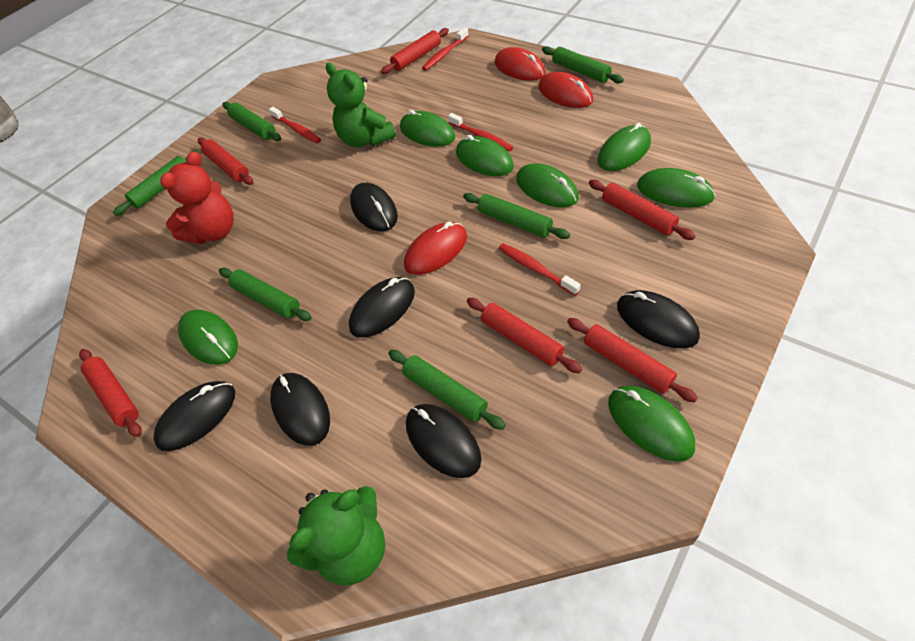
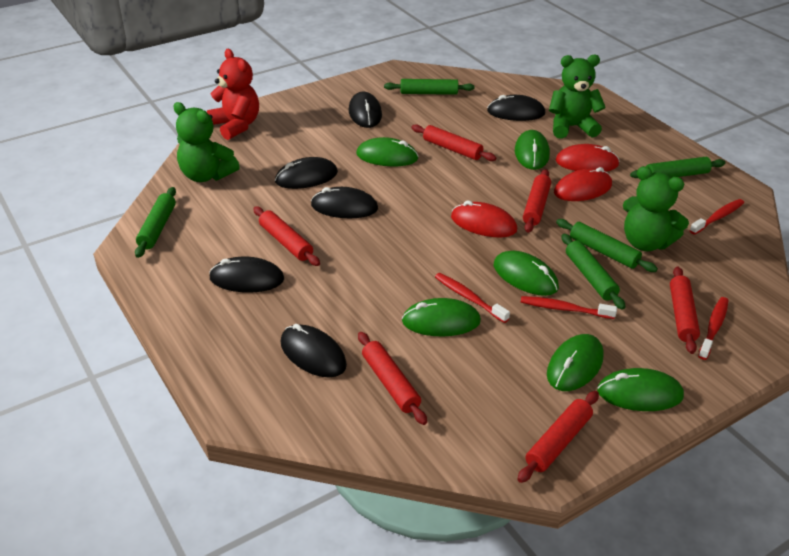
green mouse: 7 -> 6
green rolling pin: 6 -> 5
green teddy bear: 2 -> 3

